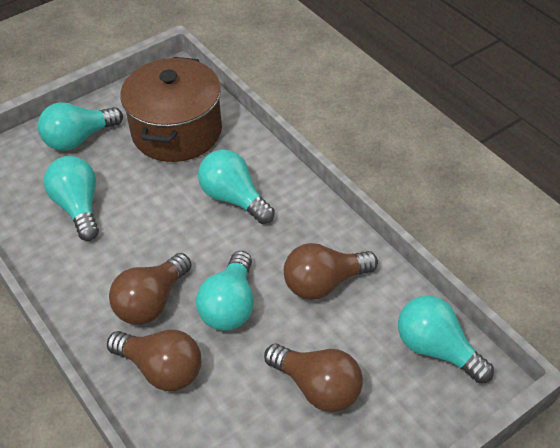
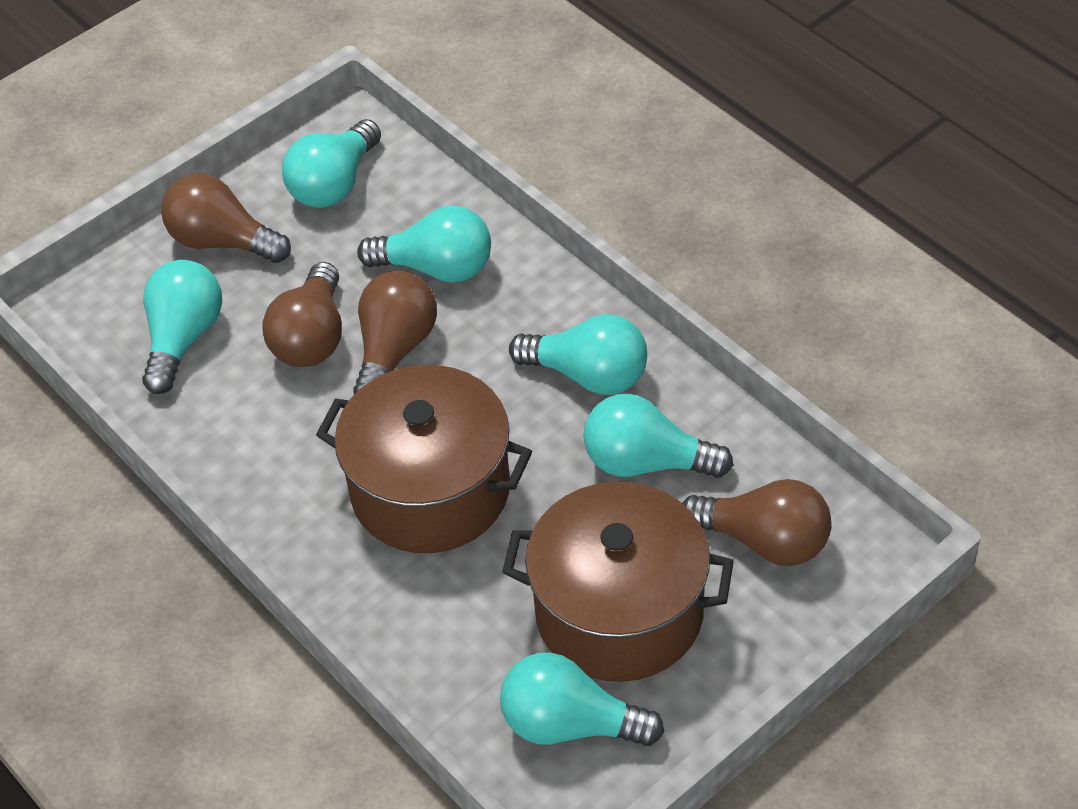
brown pot: 1 -> 2
turquoise light bulb: 5 -> 6

